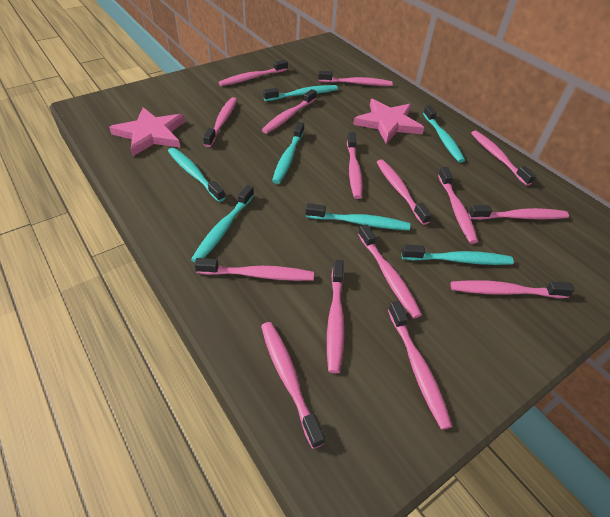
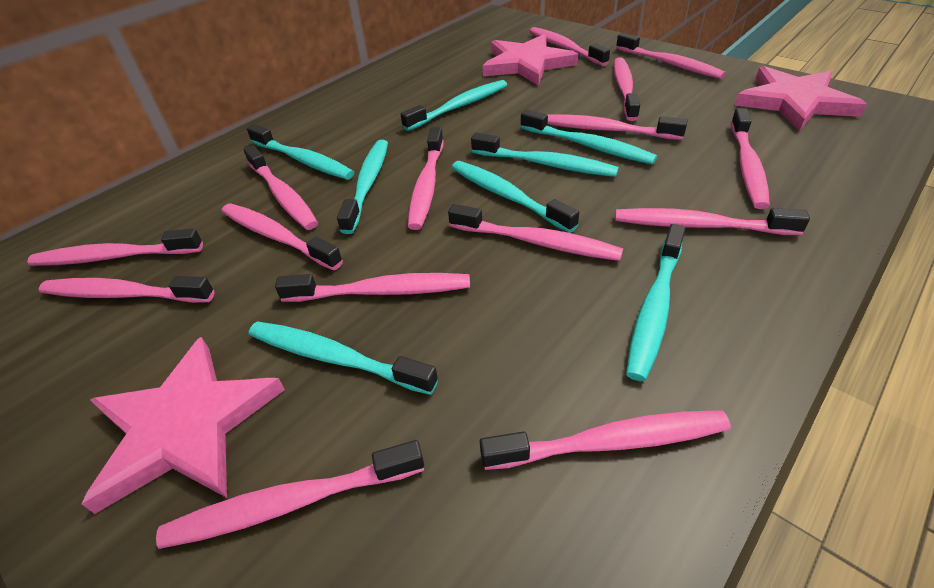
pink star: 2 -> 3
turquoise toothbrush: 7 -> 8

